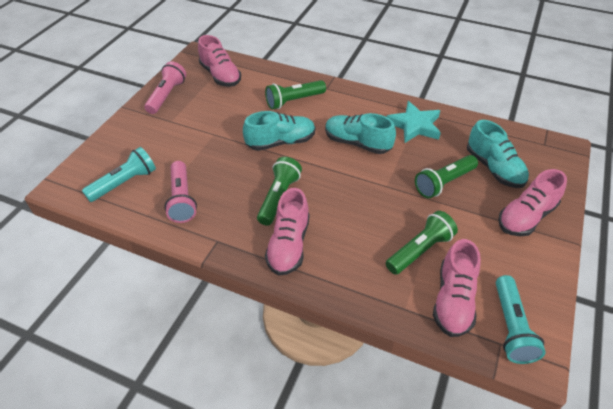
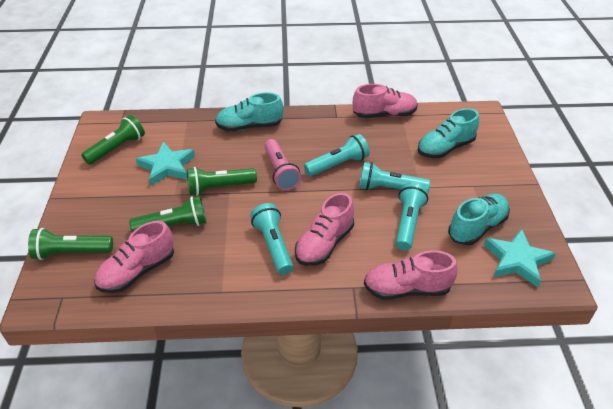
pink flashlight: 2 -> 1
turquoise flashlight: 2 -> 4
turquoise star: 1 -> 2

